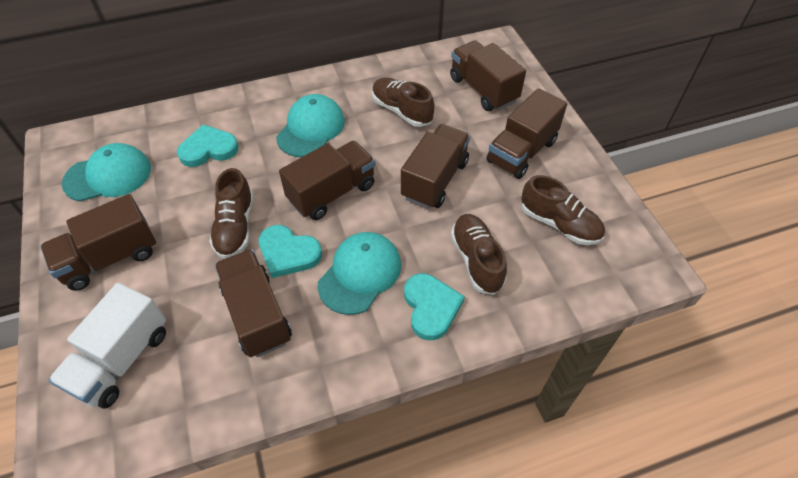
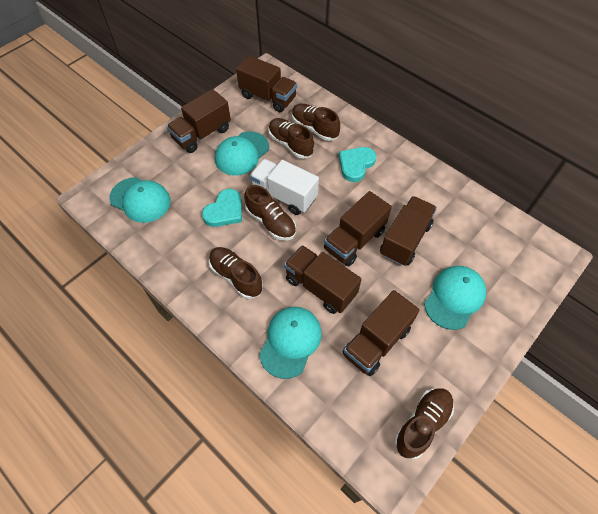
brown shoe: 4 -> 5
turquoise cap: 3 -> 4
turquoise heart: 3 -> 2

